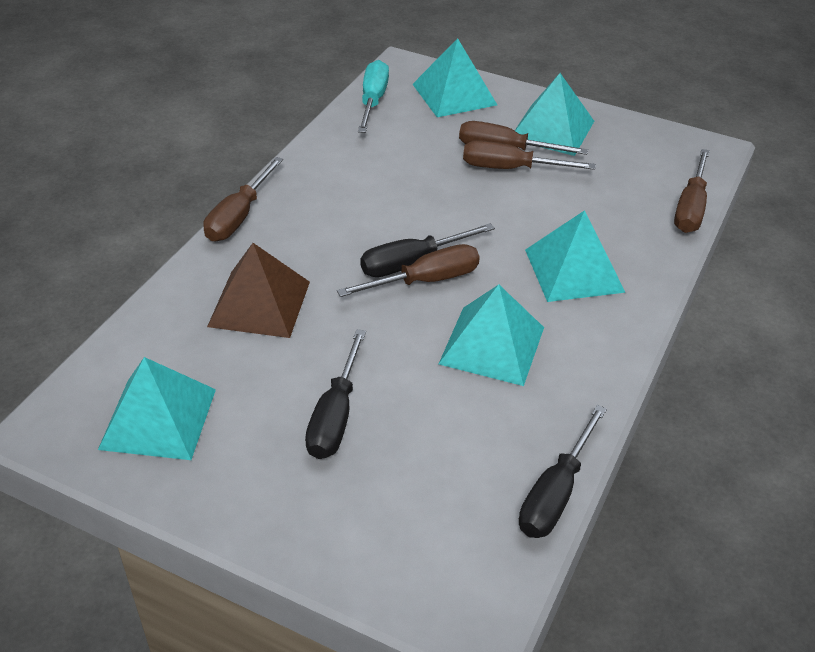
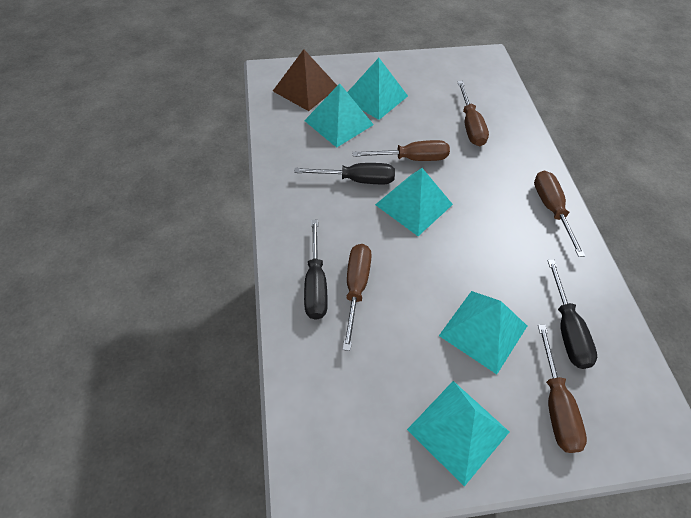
turquoise screwdriver: 1 -> 0

